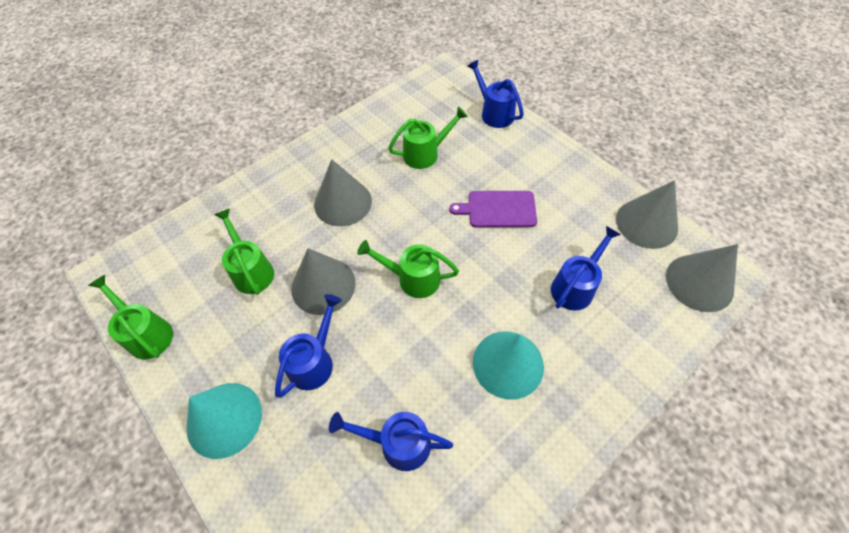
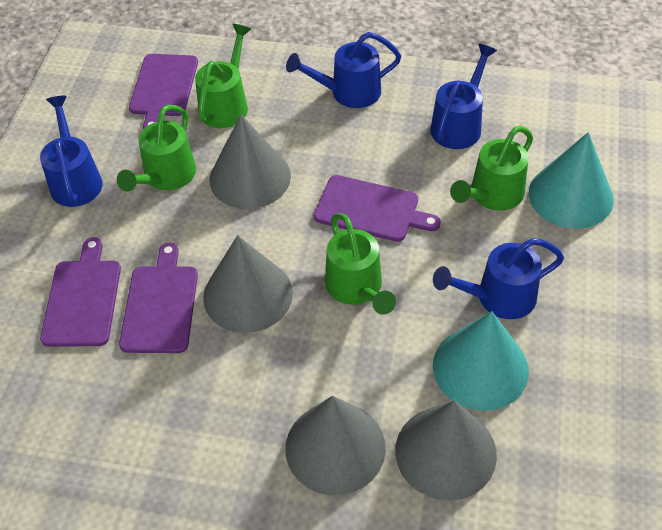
purple cutting board: 1 -> 4

